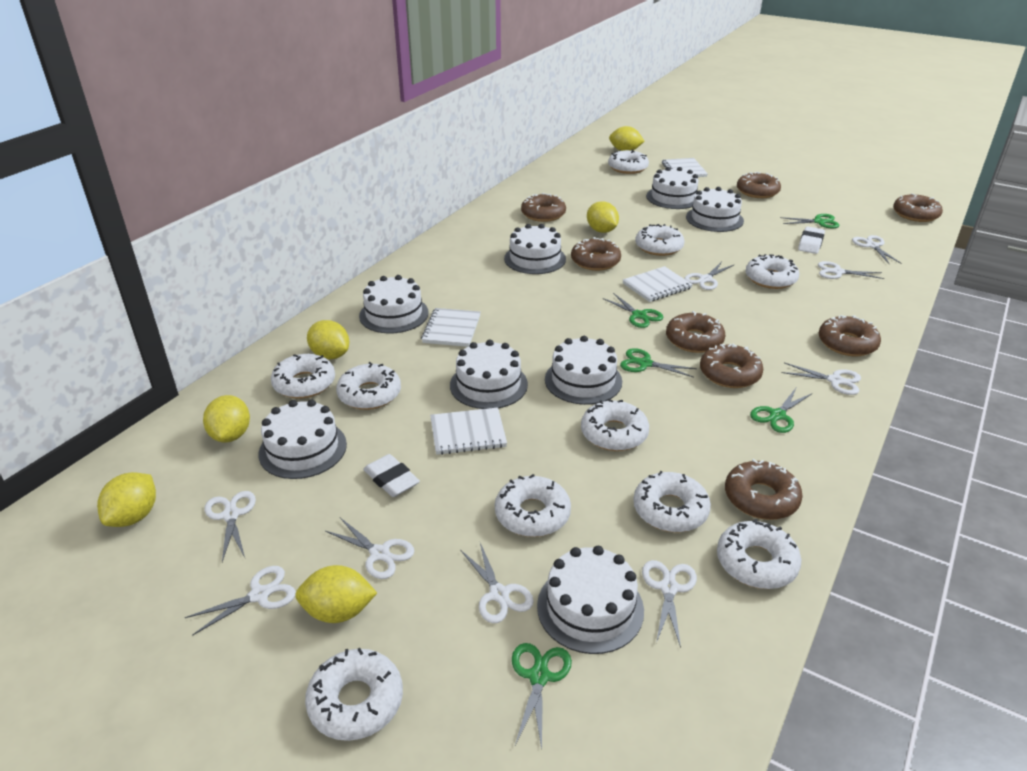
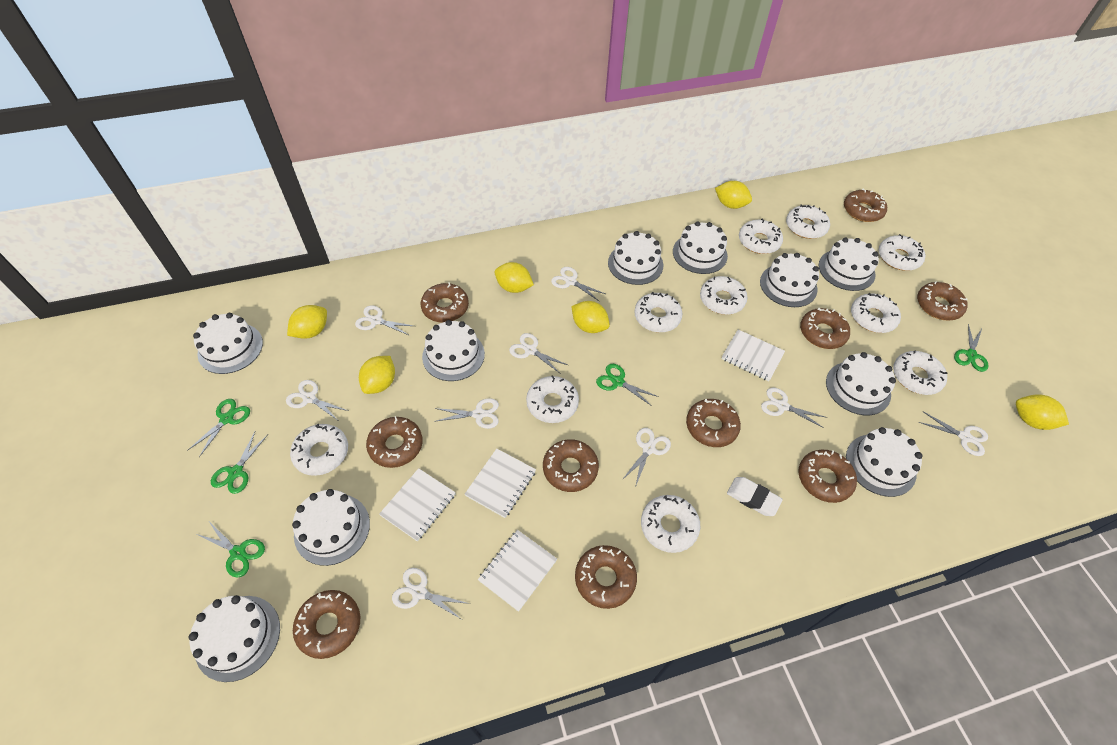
brown donut: 8 -> 10
white cake: 8 -> 10
white eraser: 2 -> 1

